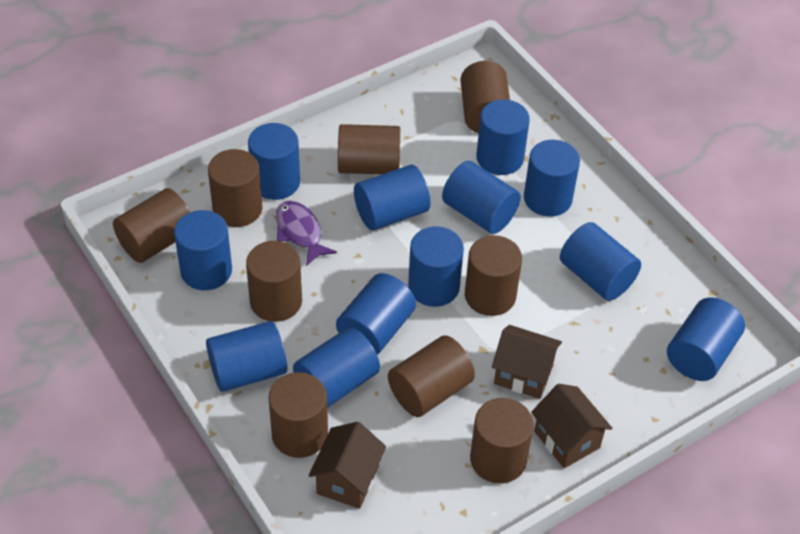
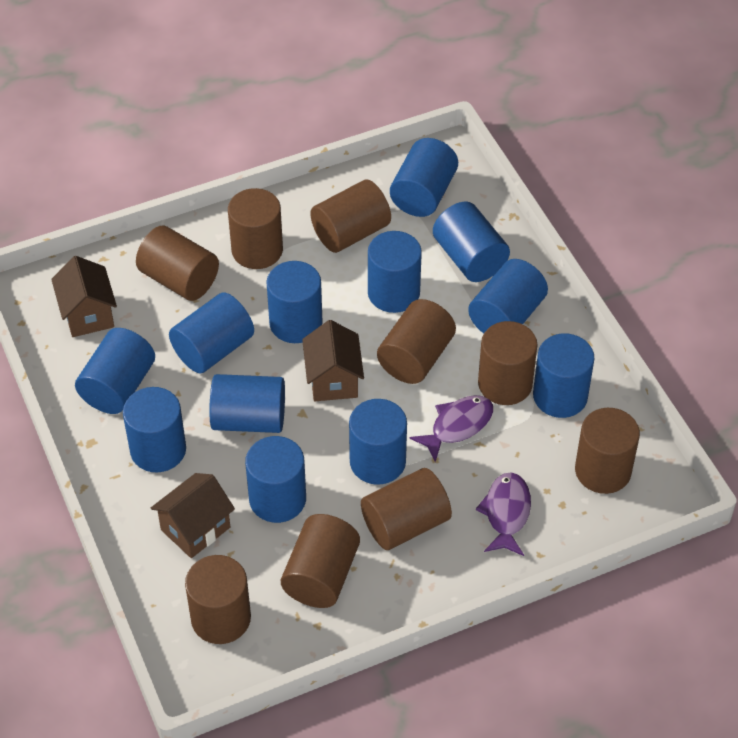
purple fish: 1 -> 2

